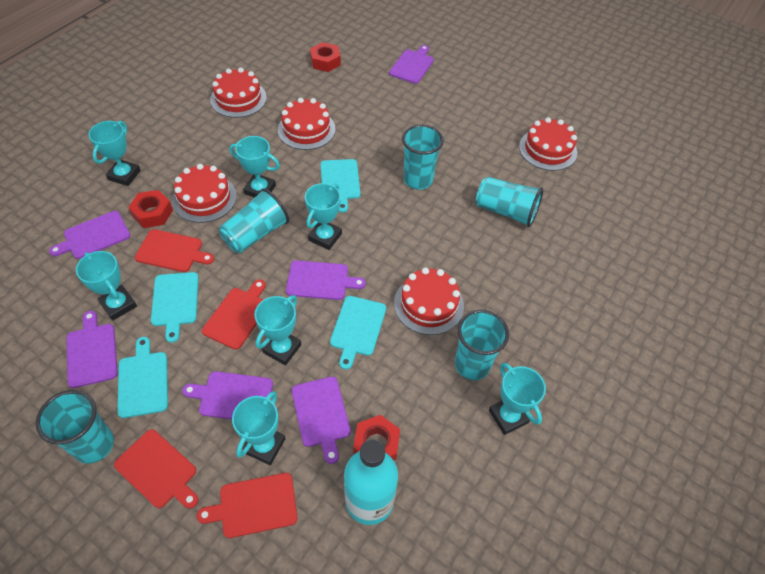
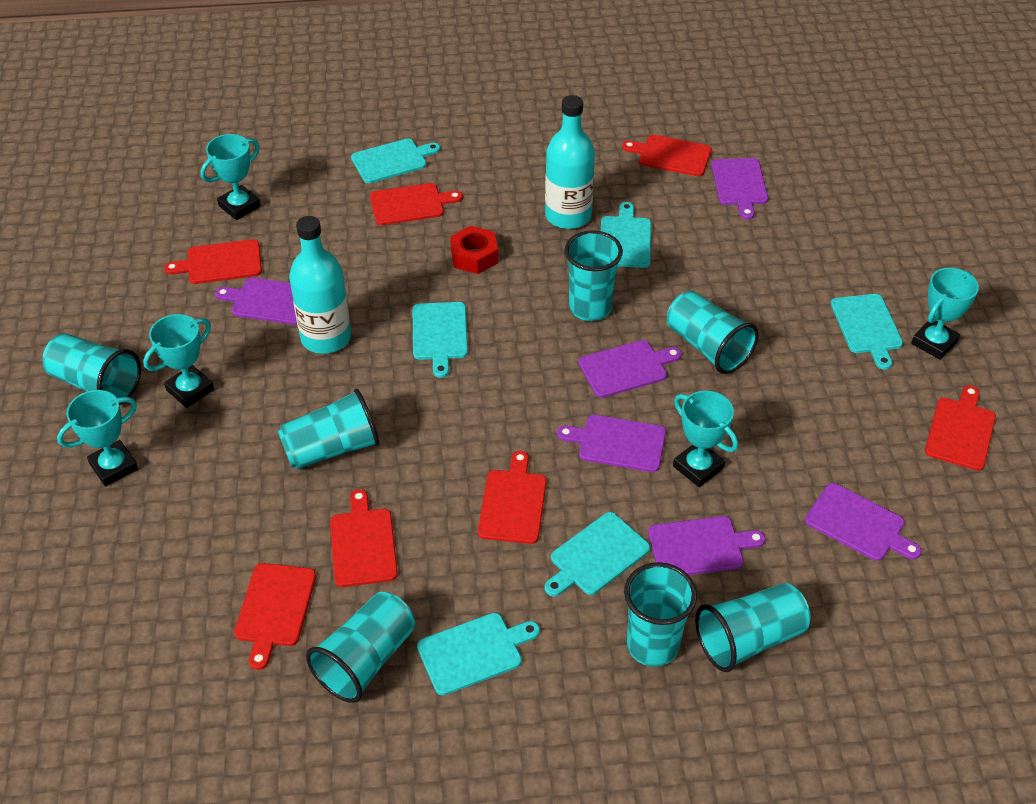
red cake: 5 -> 0
red cutting board: 4 -> 7
red nut: 3 -> 1
turquoise bottle: 1 -> 2
turquoise cup: 5 -> 7
turquoise cutting board: 4 -> 6
turquoise trophy: 7 -> 5

